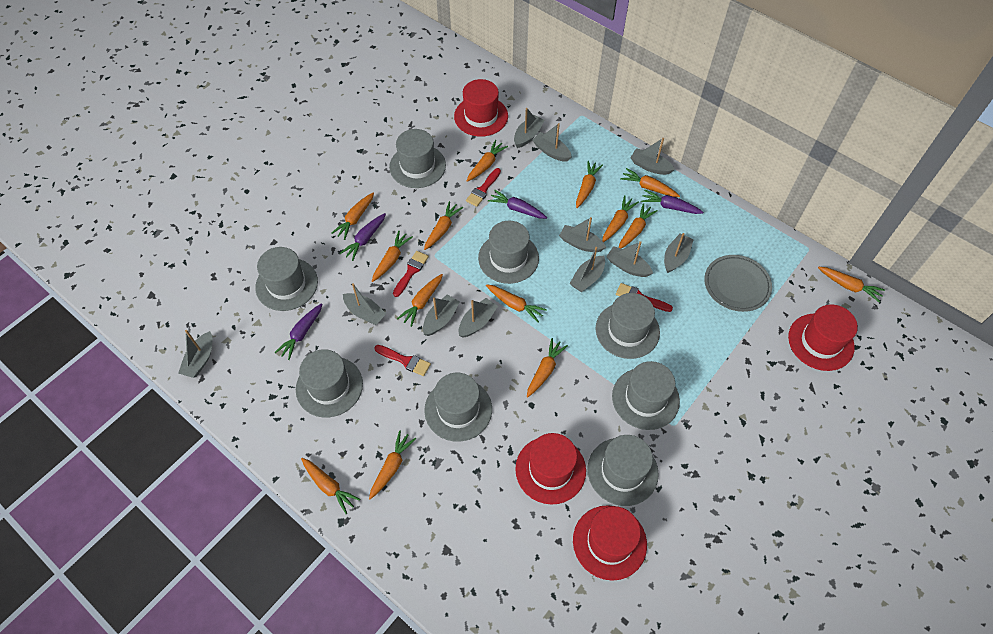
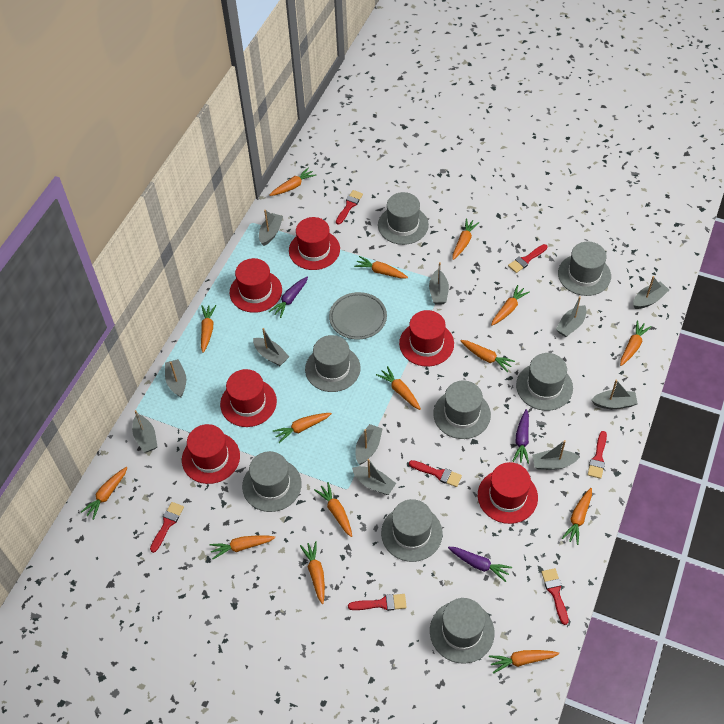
orange carrot: 14 -> 15
purple carrot: 4 -> 3
red brush: 4 -> 7
red hat: 4 -> 6

